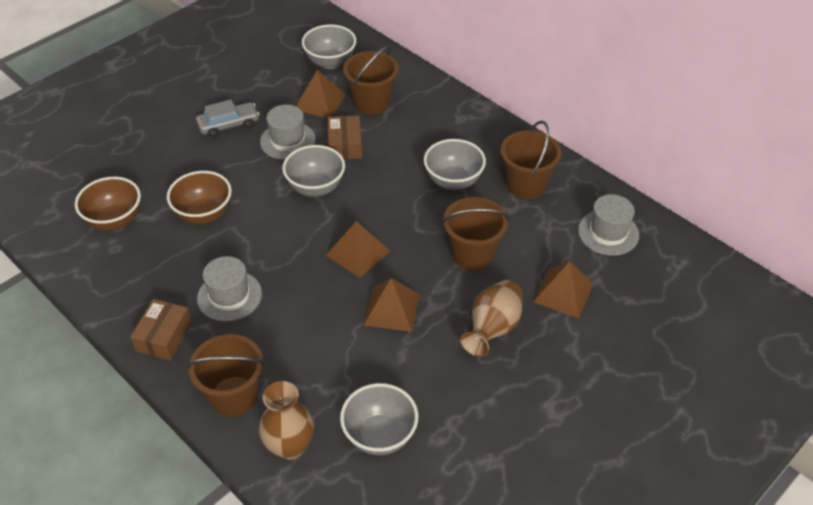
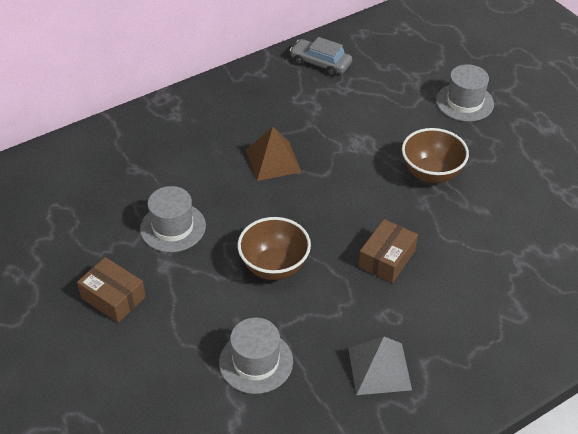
brown bucket: 4 -> 0
brown pyramid: 4 -> 1
brown vase: 2 -> 0
grey bowl: 4 -> 0
grey pyramid: 0 -> 1

